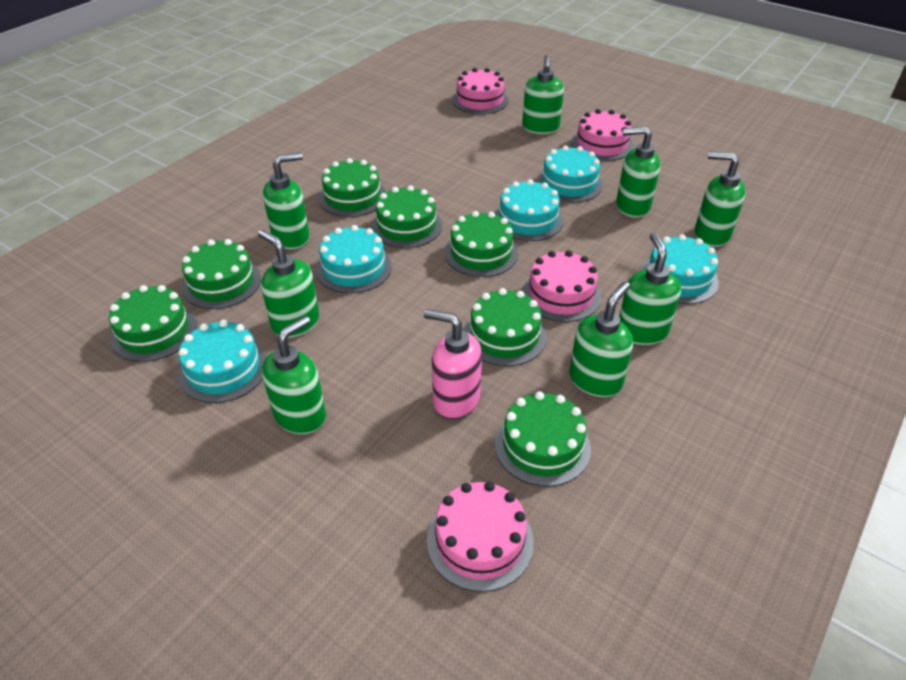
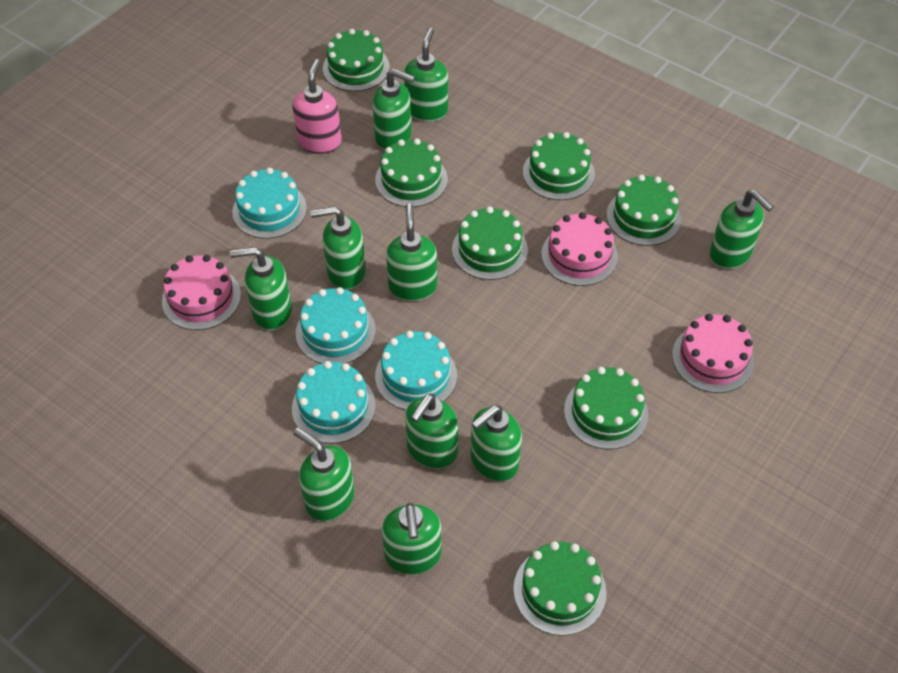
green soap dispenser: 8 -> 10
pink cake: 4 -> 3
turquoise cake: 5 -> 4

